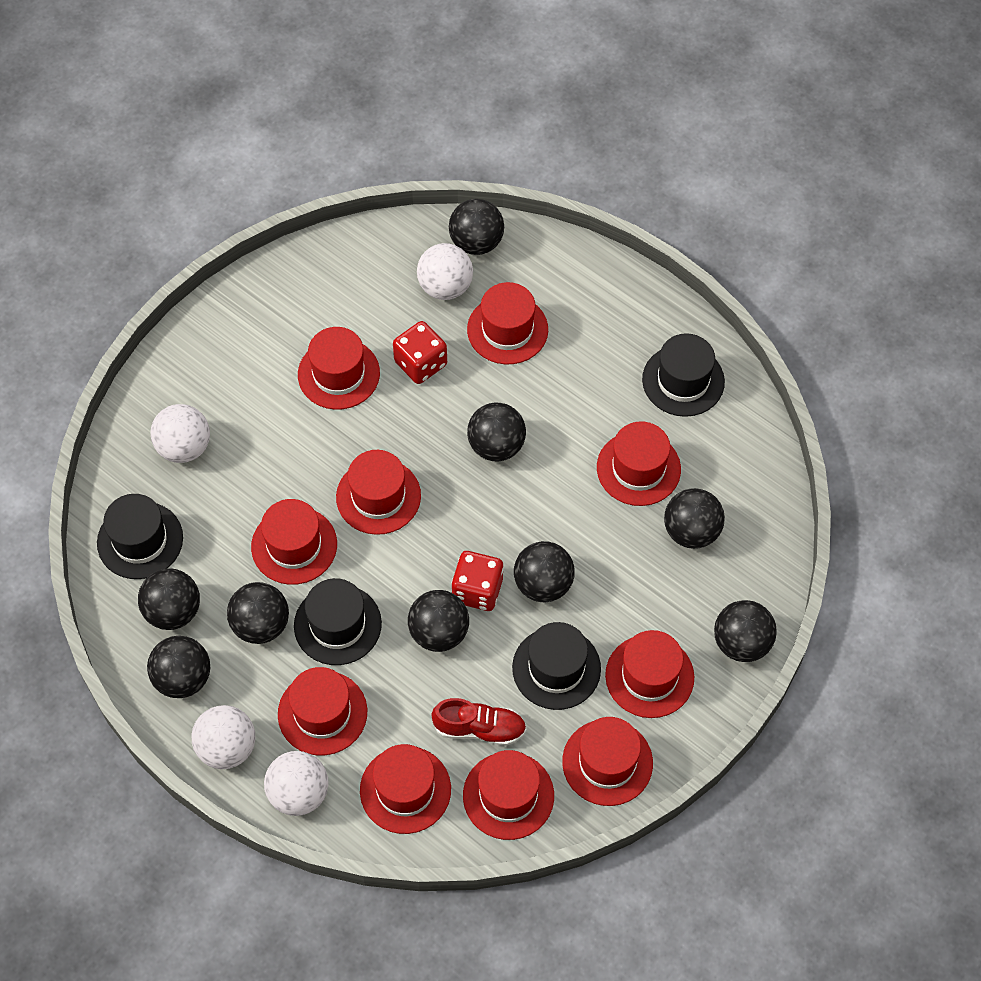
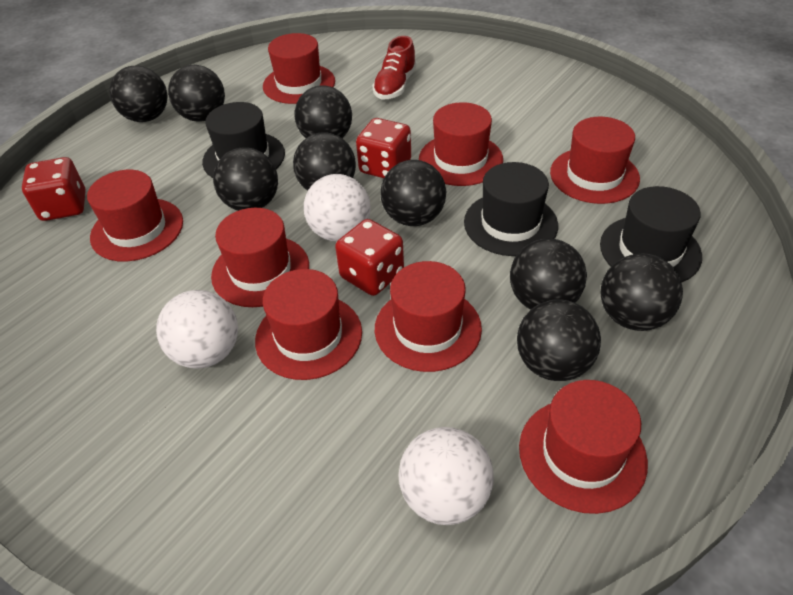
black hat: 4 -> 3
red dice: 2 -> 3
red hat: 10 -> 8
white ball: 4 -> 3

